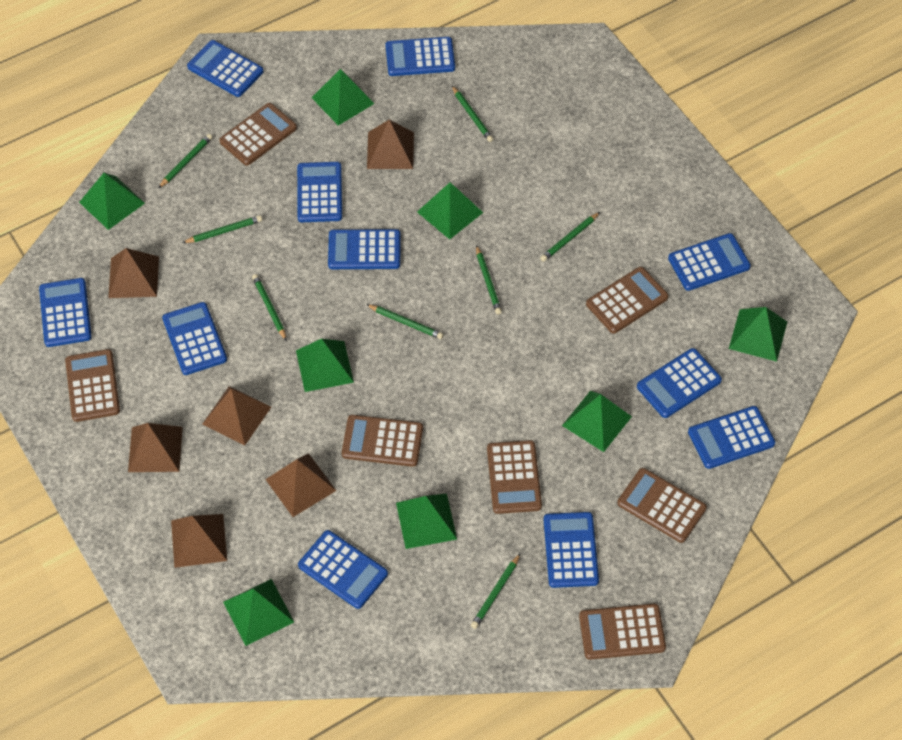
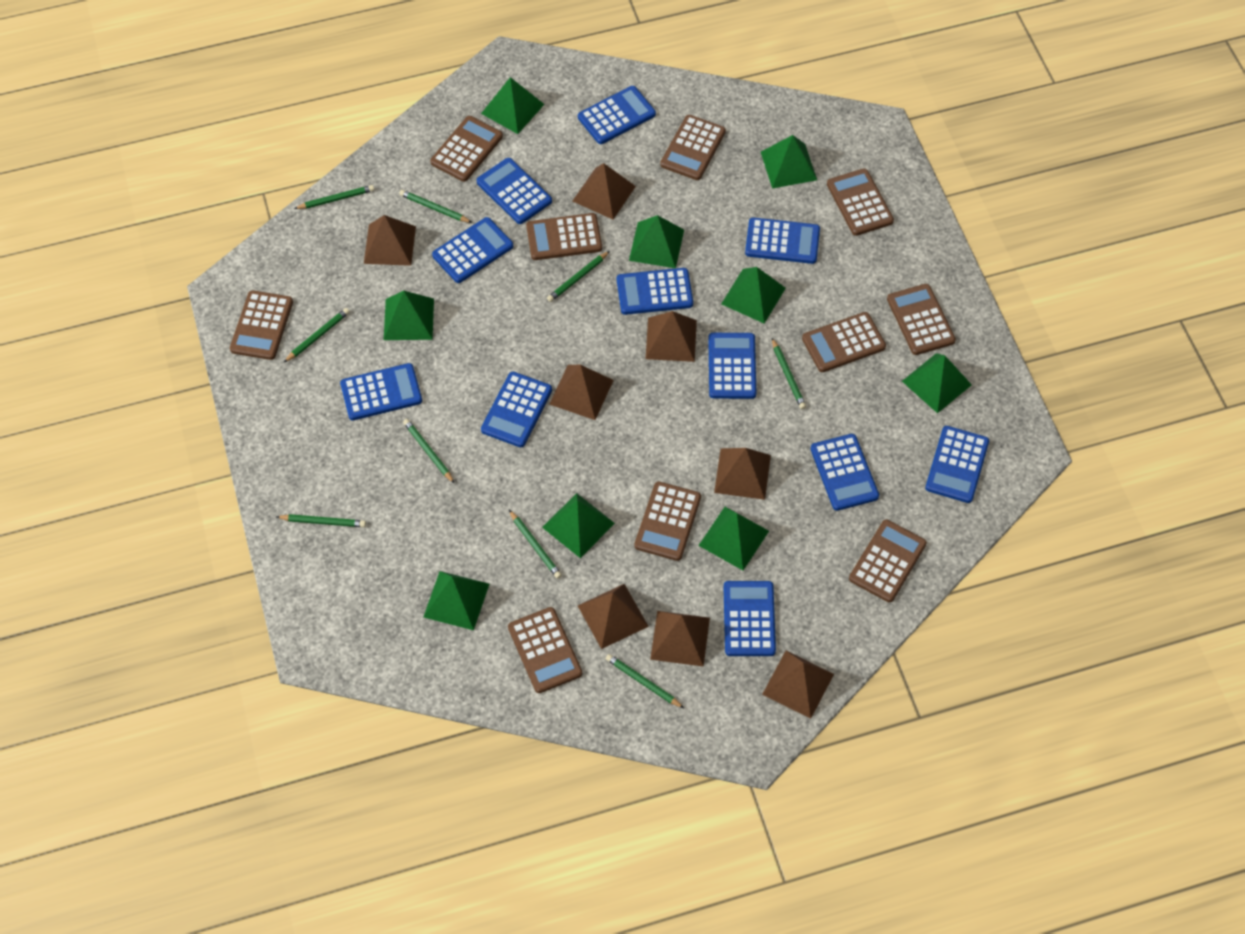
brown calculator: 7 -> 10
brown pyramid: 6 -> 8
green pencil: 8 -> 9
green pyramid: 8 -> 9

